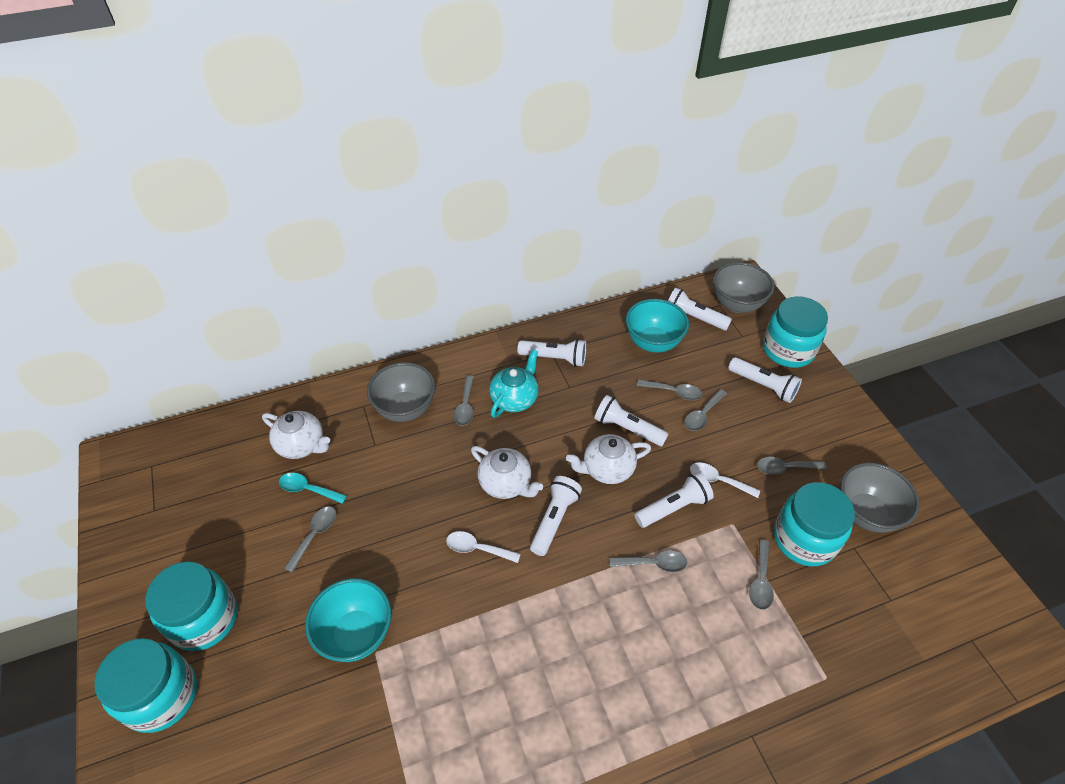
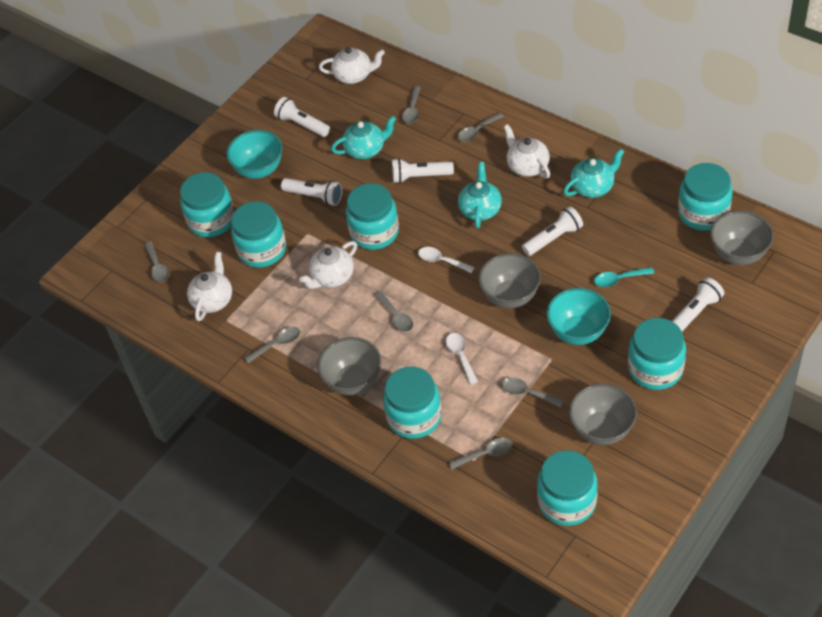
grey bowl: 3 -> 4
turquoise jar: 4 -> 7
turquoise teapot: 1 -> 3
white flashlight: 6 -> 5
white teapot: 3 -> 4

